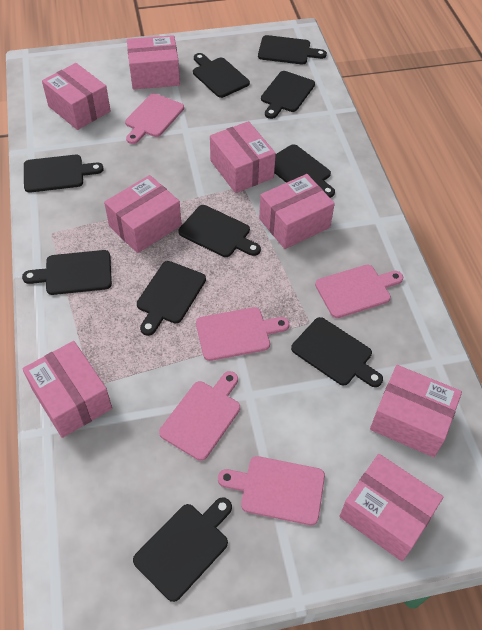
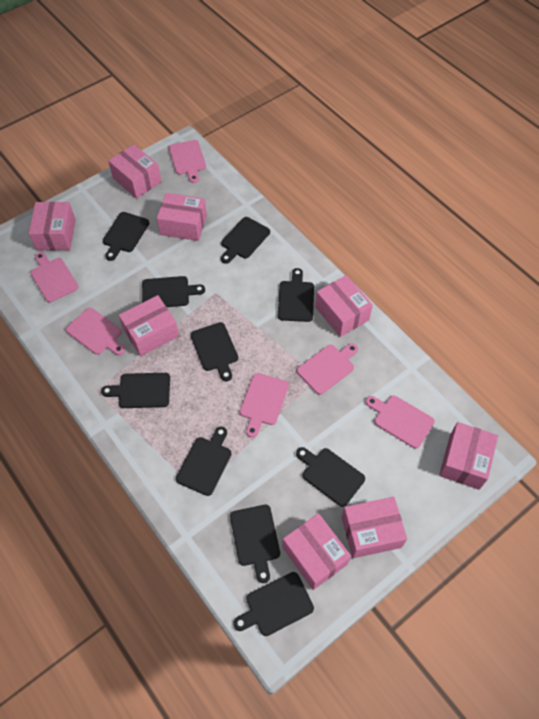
pink cutting board: 5 -> 6

